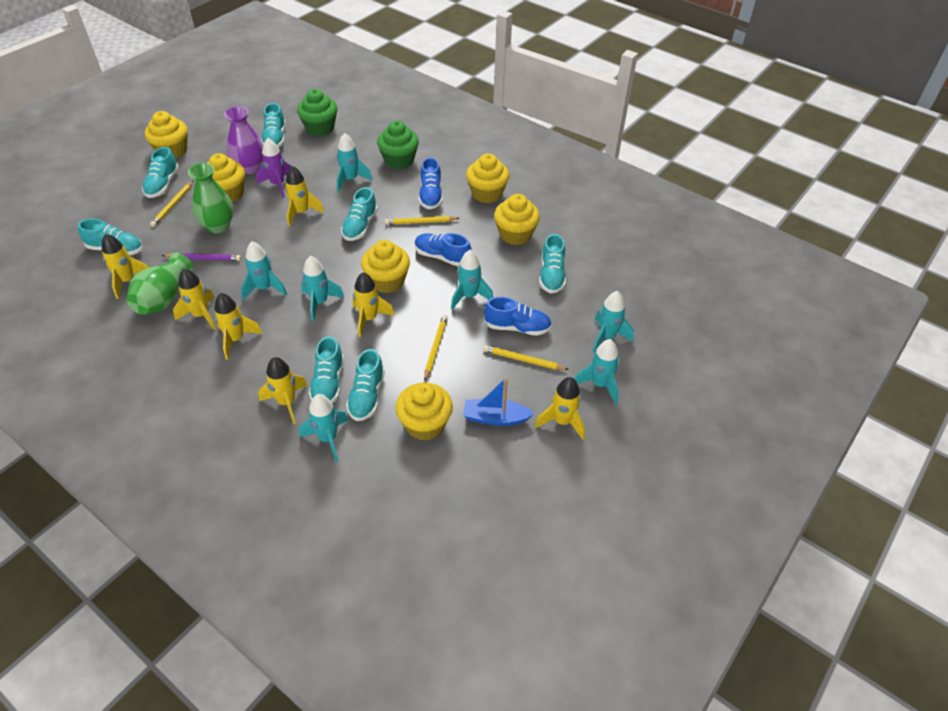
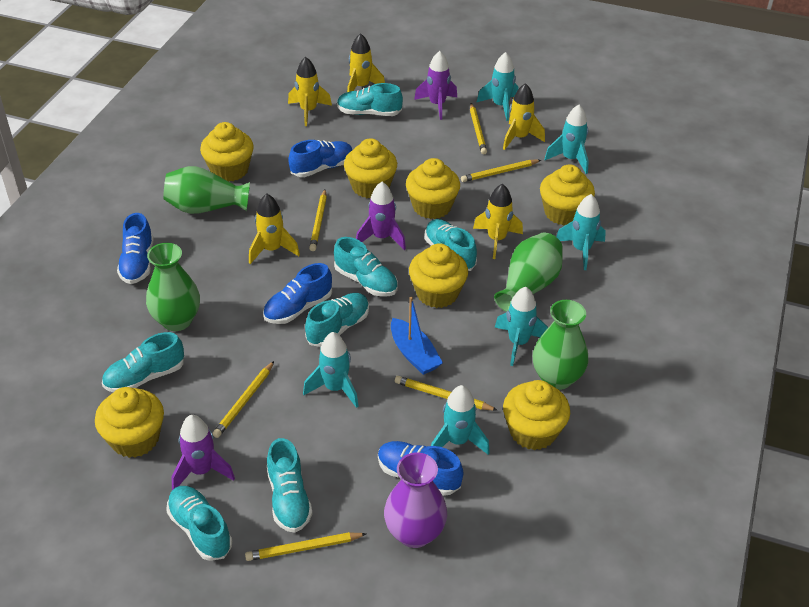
blue shoe: 3 -> 4
green cupcake: 2 -> 0
green vase: 2 -> 4
purple pencil: 1 -> 0
purple rocket: 1 -> 3
turquoise rocket: 7 -> 6
yellow cupcake: 6 -> 7
yellow pencil: 4 -> 6
yellow rocket: 7 -> 5

